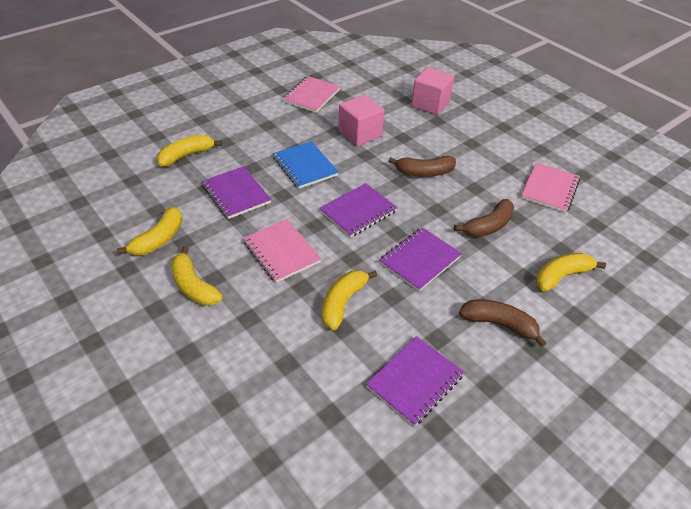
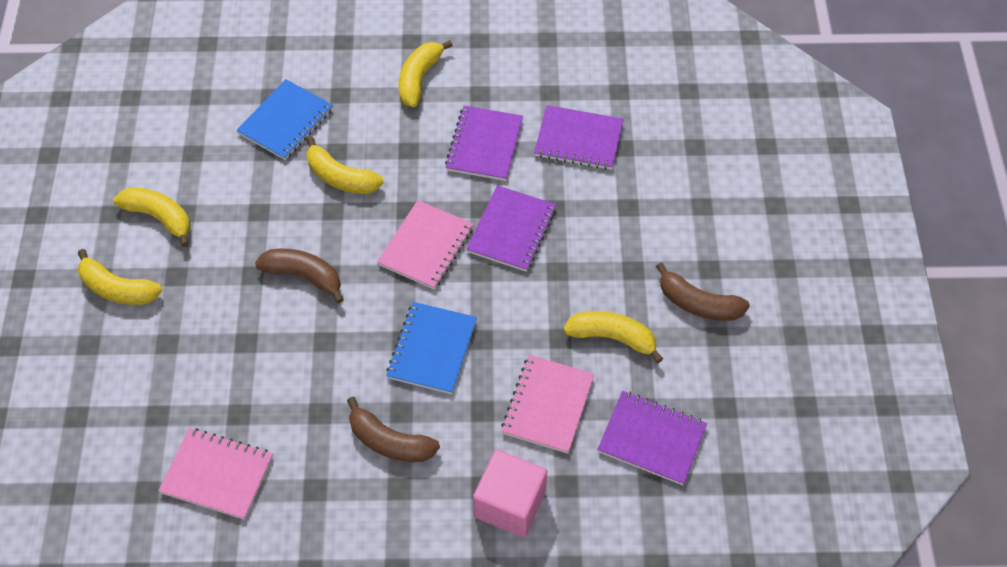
blue notebook: 1 -> 2
pink cube: 2 -> 1

